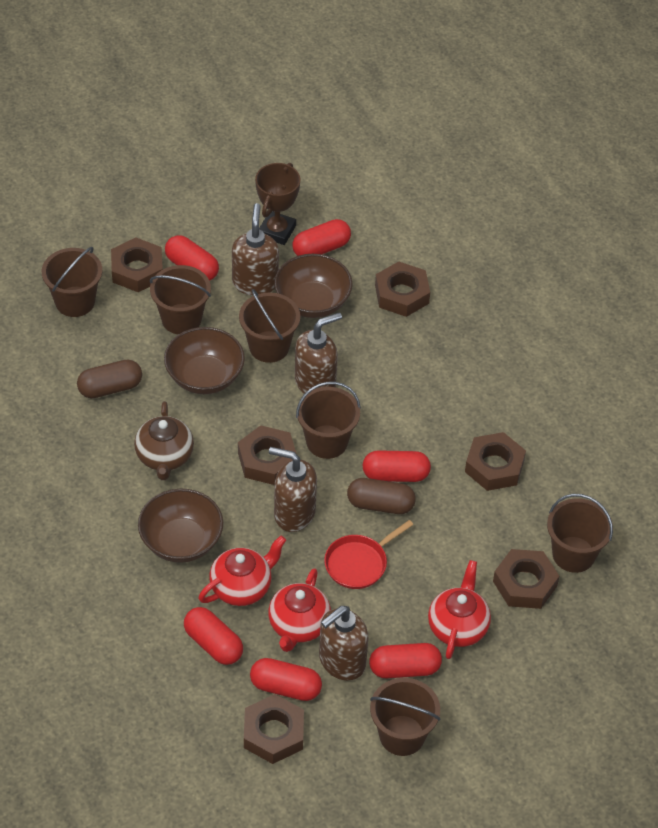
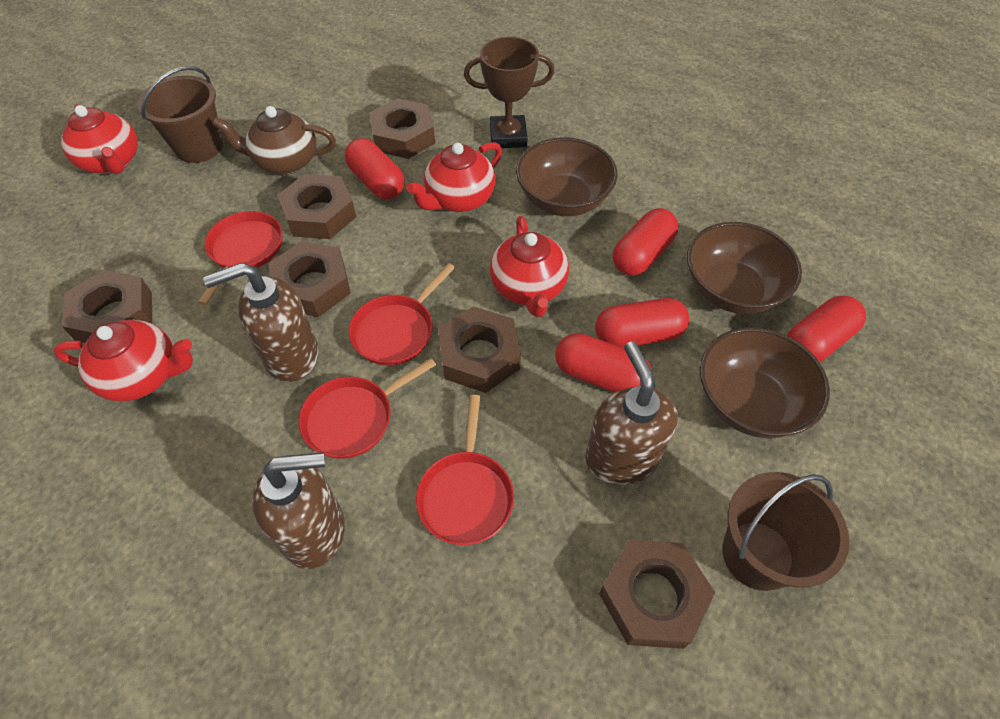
brown bucket: 6 -> 2
brown capsule: 2 -> 0
brown soap dispenser: 4 -> 3
red capsule: 6 -> 5
red pan: 1 -> 4
red teapot: 3 -> 4

